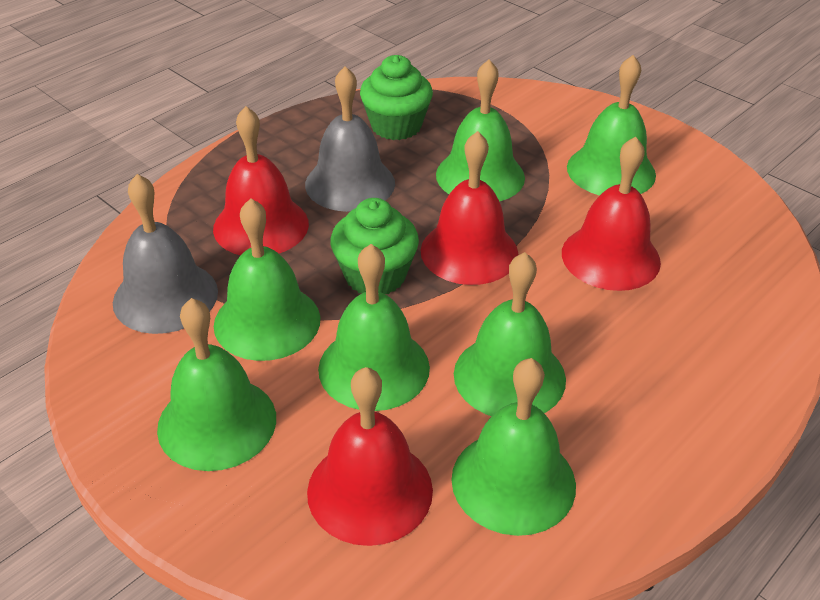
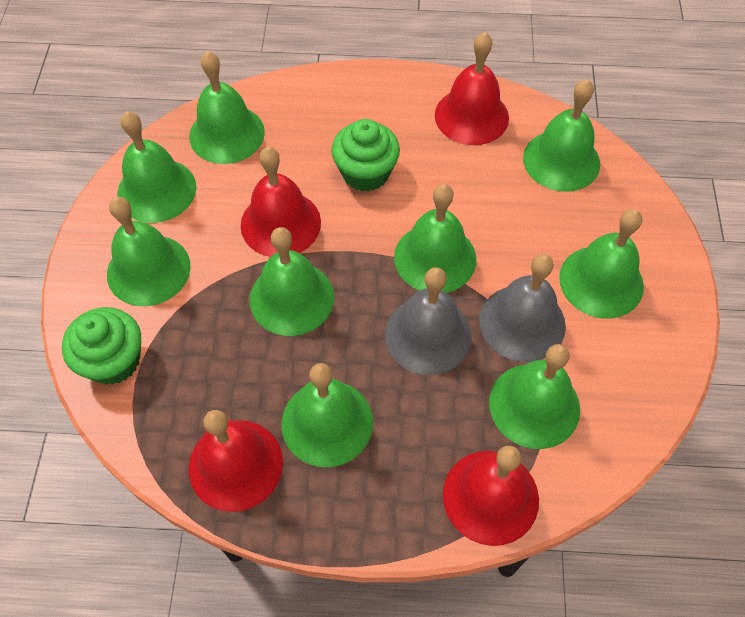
green bell: 7 -> 9

